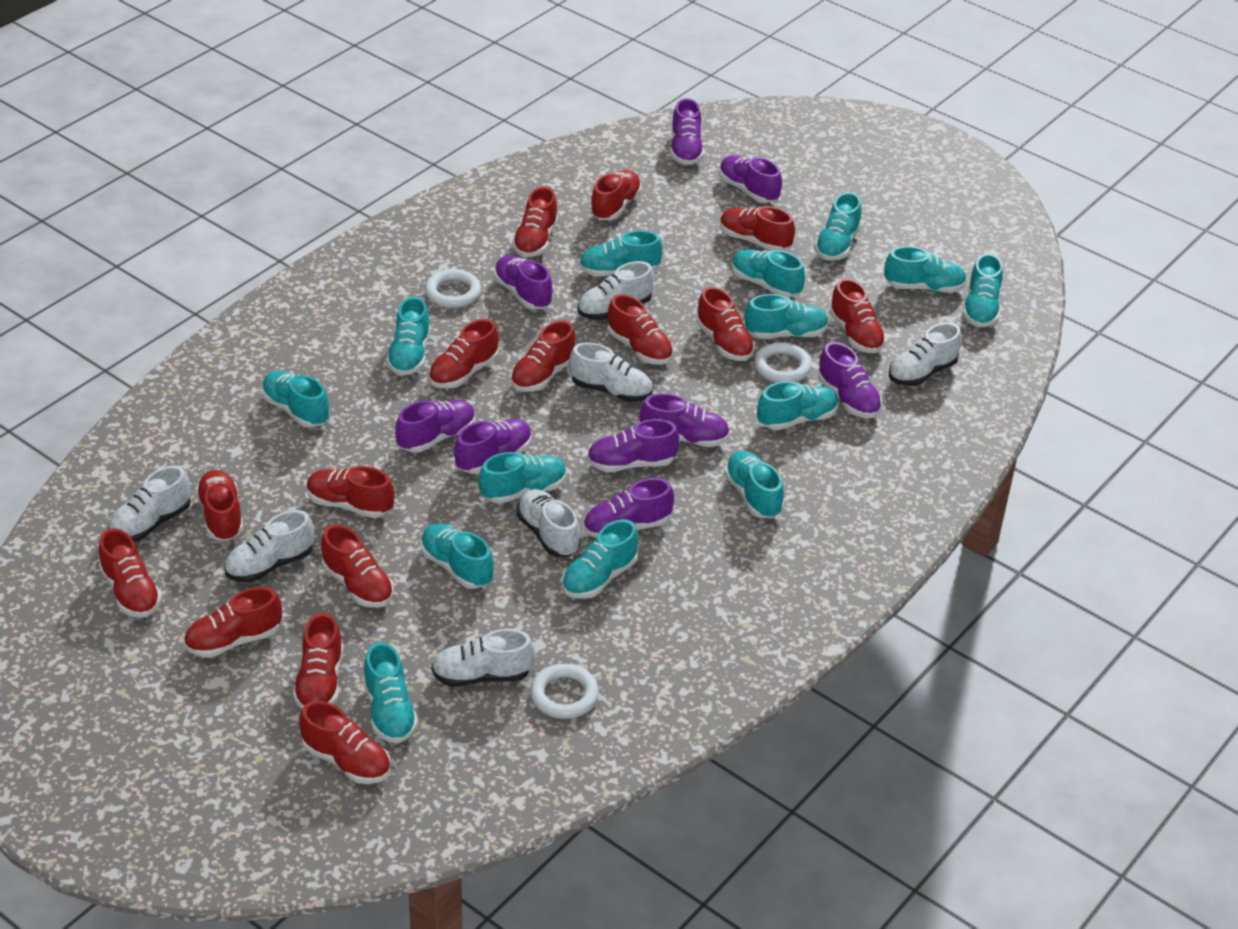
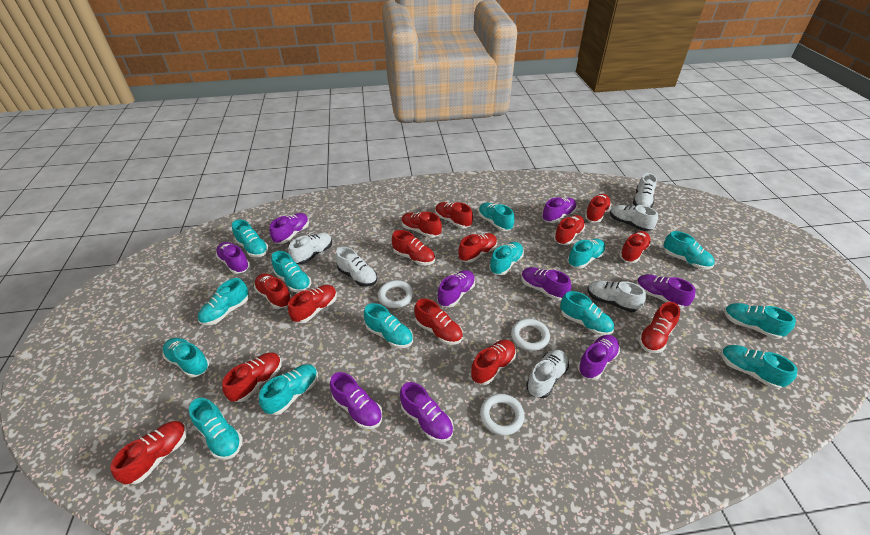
red shoe: 15 -> 14
white shoe: 7 -> 6

